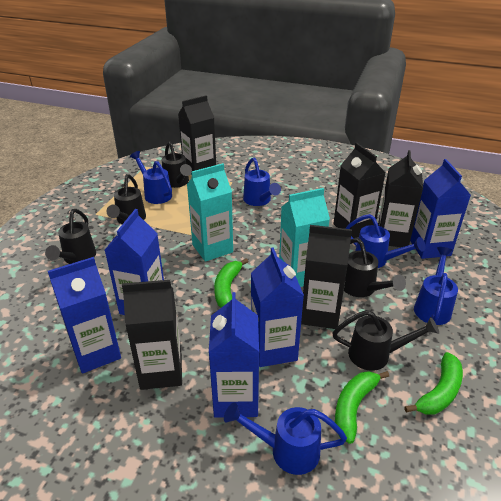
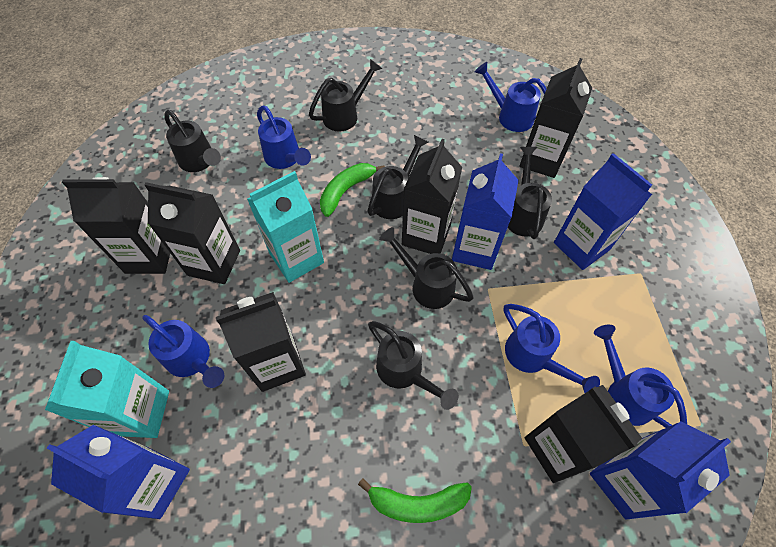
black carton: 5 -> 6
black watering can: 5 -> 6
blue carton: 5 -> 4
green banana: 3 -> 2

